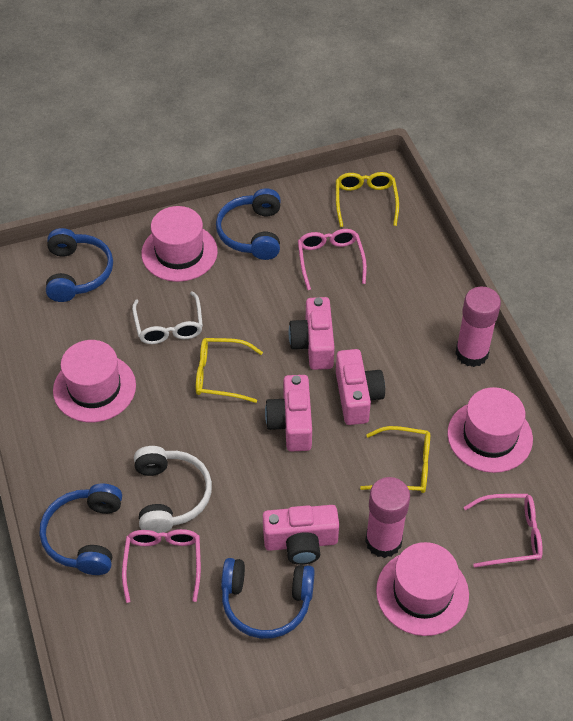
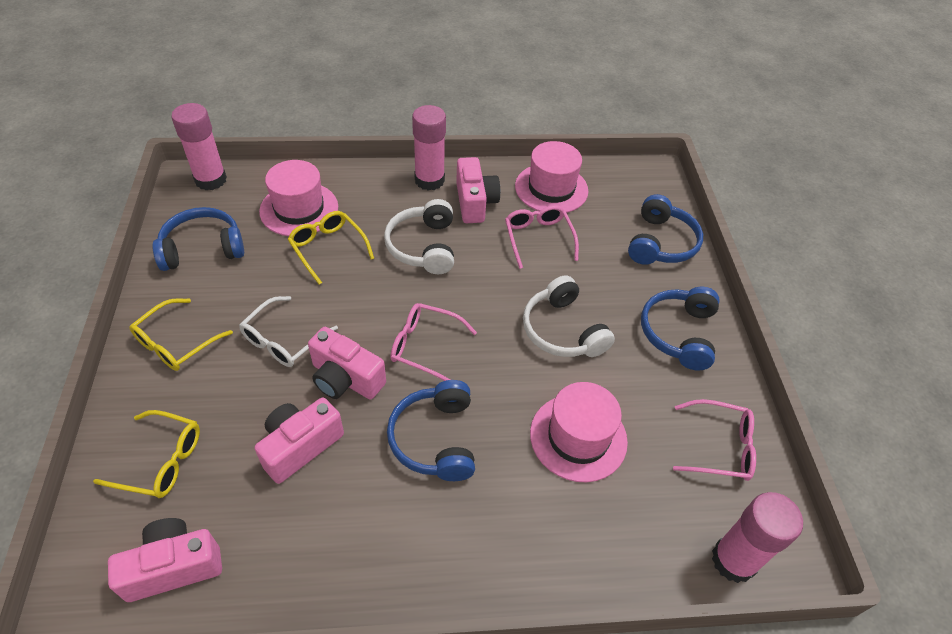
pink glue stick: 2 -> 3
pink hat: 4 -> 3
white headphones: 1 -> 2

